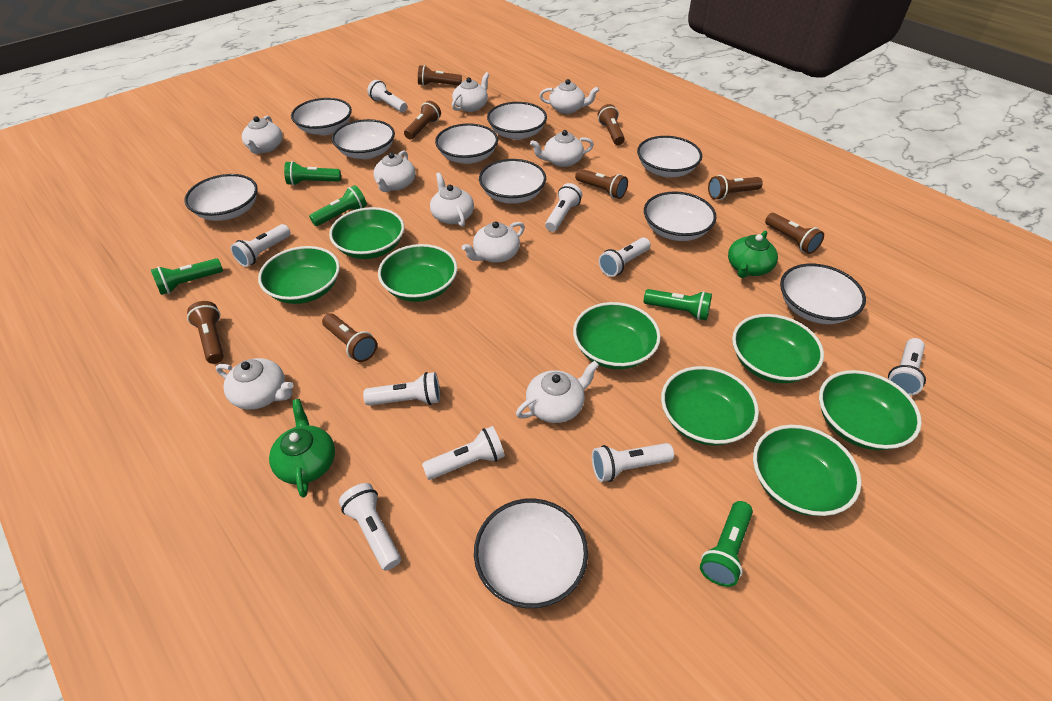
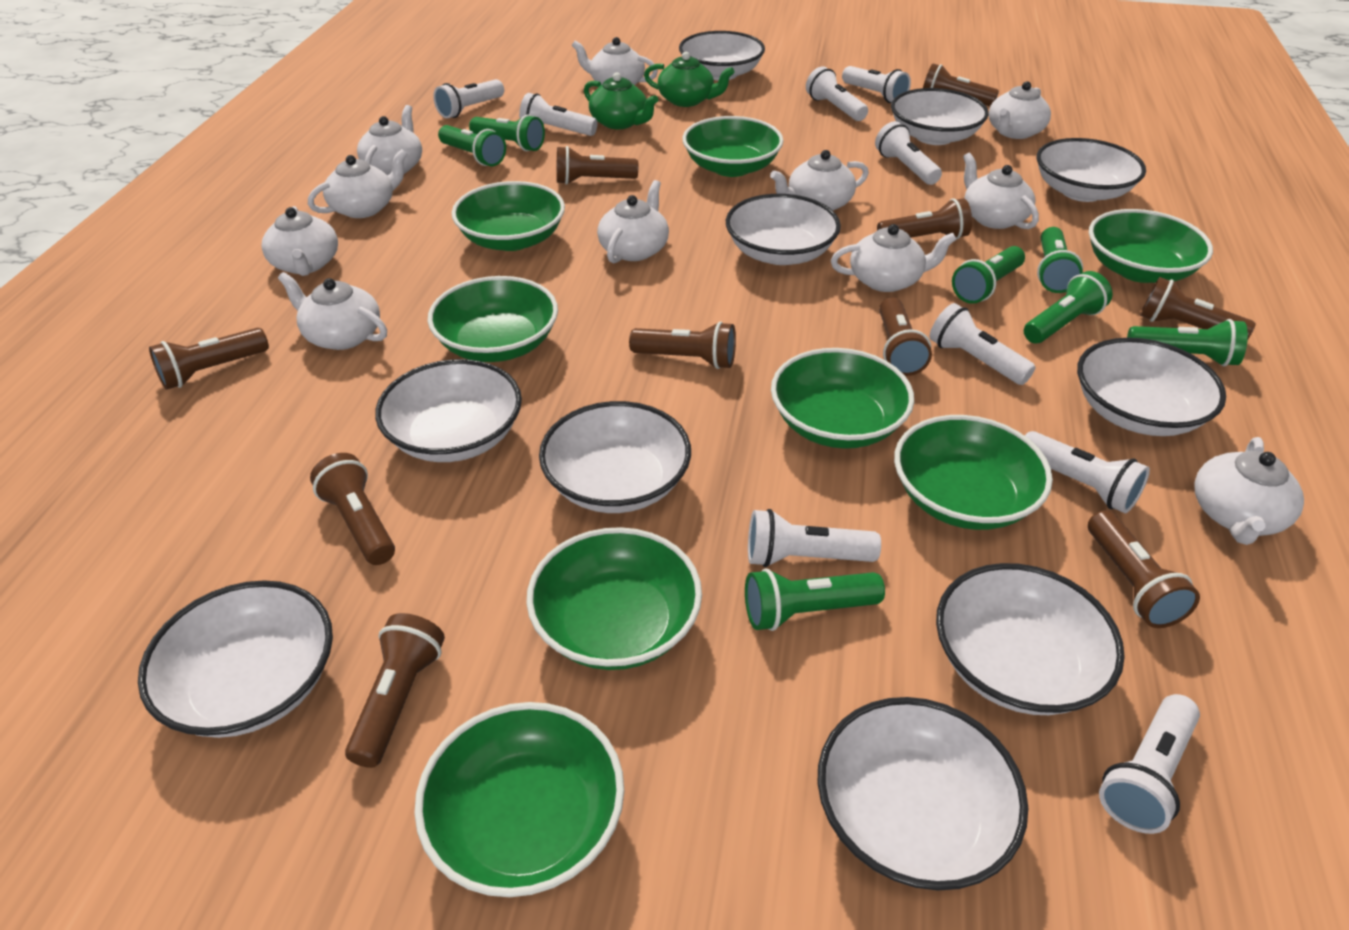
brown flashlight: 8 -> 10
green flashlight: 5 -> 7
white teapot: 9 -> 11

